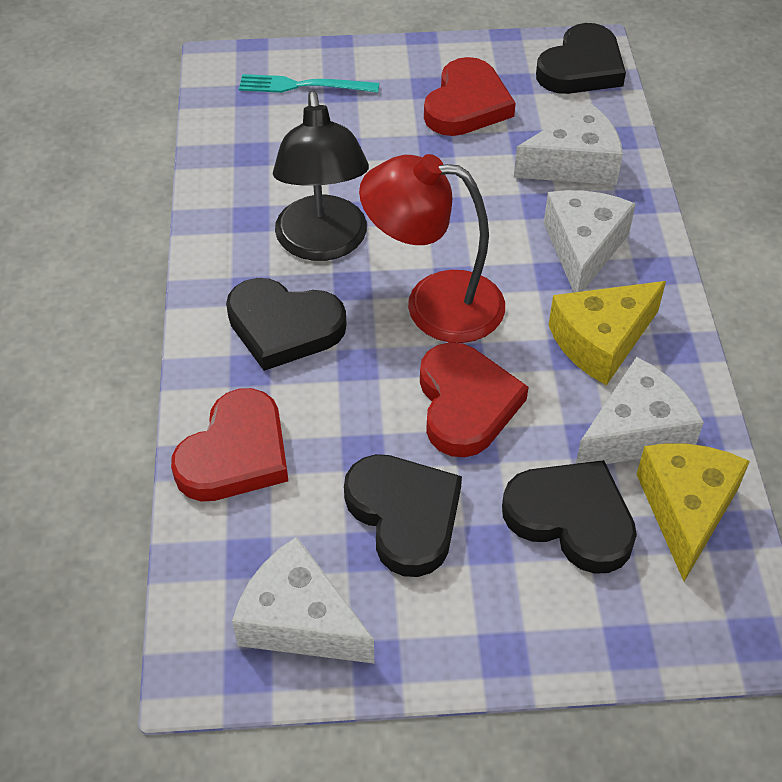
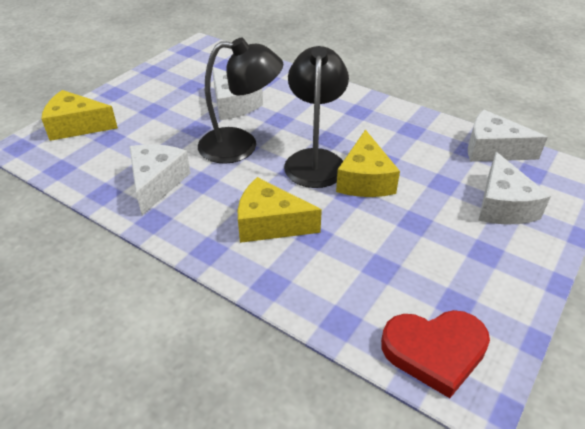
black heart: 4 -> 0
black lamp: 1 -> 2
red heart: 3 -> 1
red lamp: 1 -> 0
turquoise fork: 1 -> 0
yellow cheese: 2 -> 3

